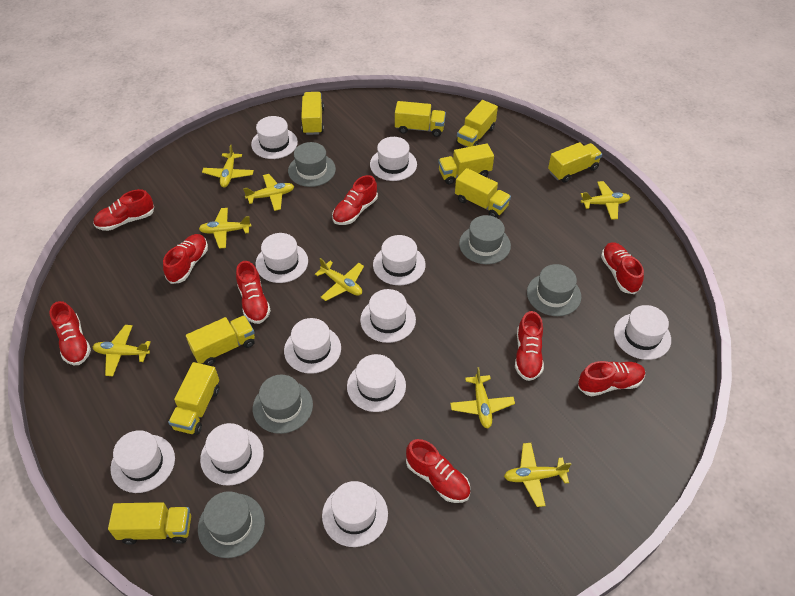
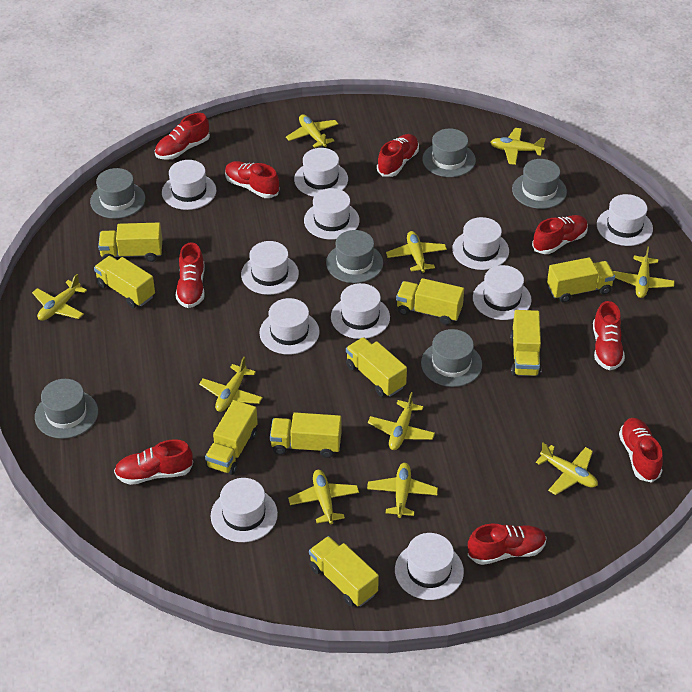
grey hat: 5 -> 6
yellow plane: 8 -> 10

